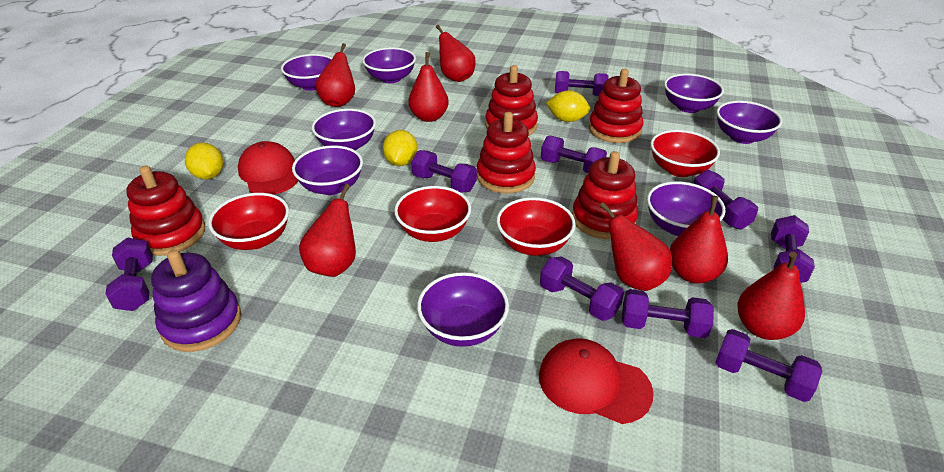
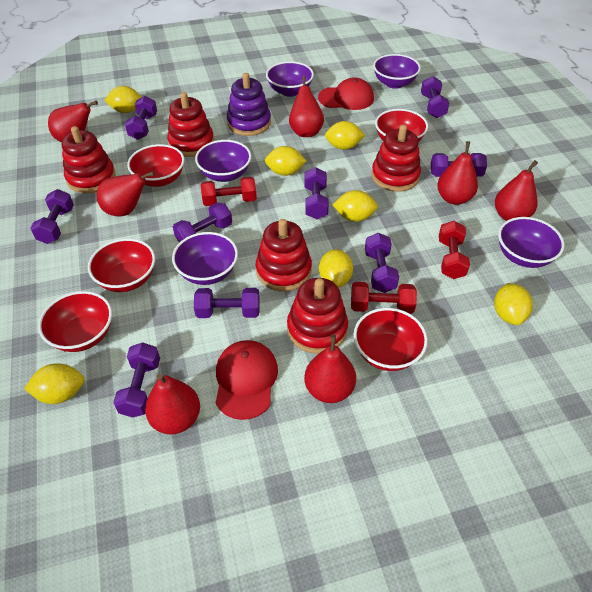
purple bowl: 8 -> 5
red bowl: 4 -> 5
red dumbbell: 0 -> 3
yellow lemon: 3 -> 7

